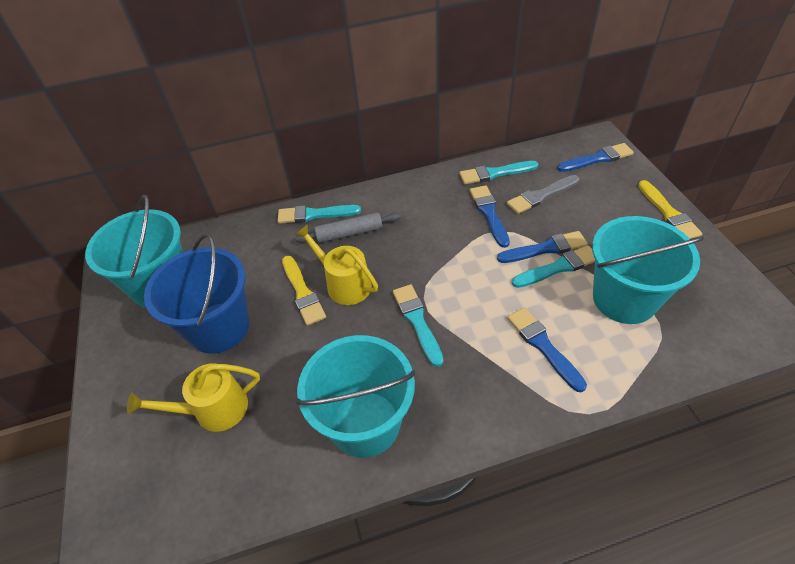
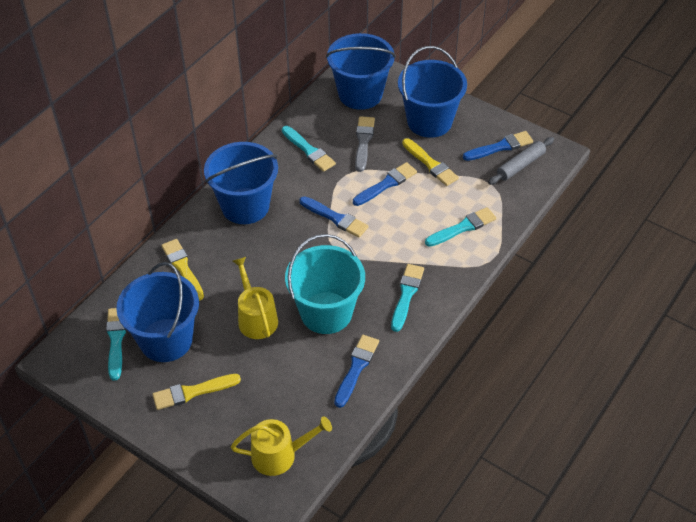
blue bucket: 1 -> 4
turquoise bucket: 3 -> 1
yellow brush: 2 -> 3

